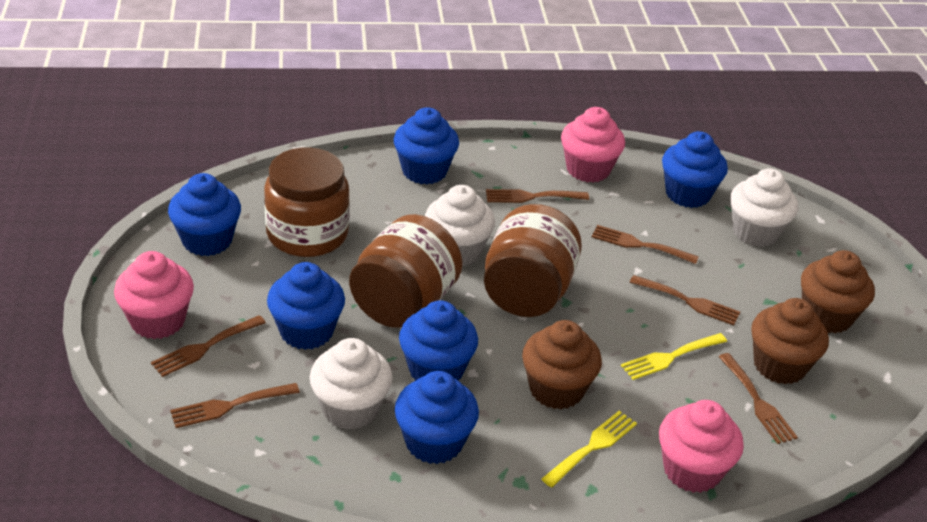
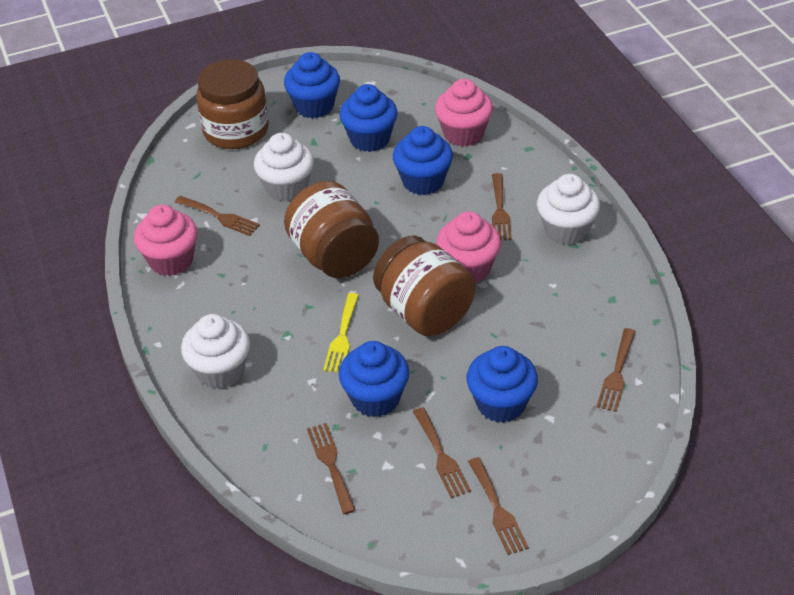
blue cupcake: 6 -> 5
brown cupcake: 3 -> 0
yellow fork: 2 -> 1

